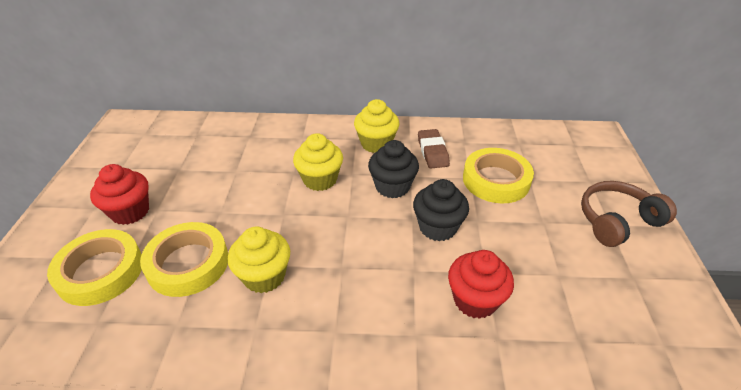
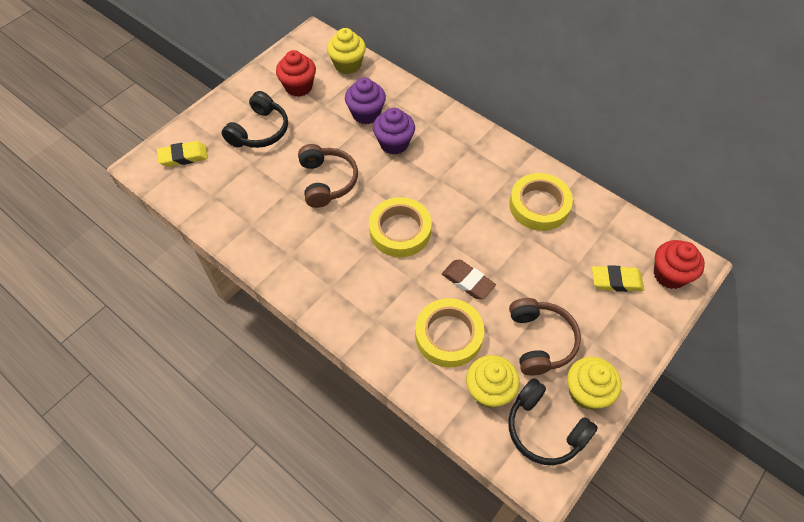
black cupcake: 2 -> 0
black headphones: 0 -> 2
brown headphones: 1 -> 2
purple cupcake: 0 -> 2
yellow eraser: 0 -> 2

